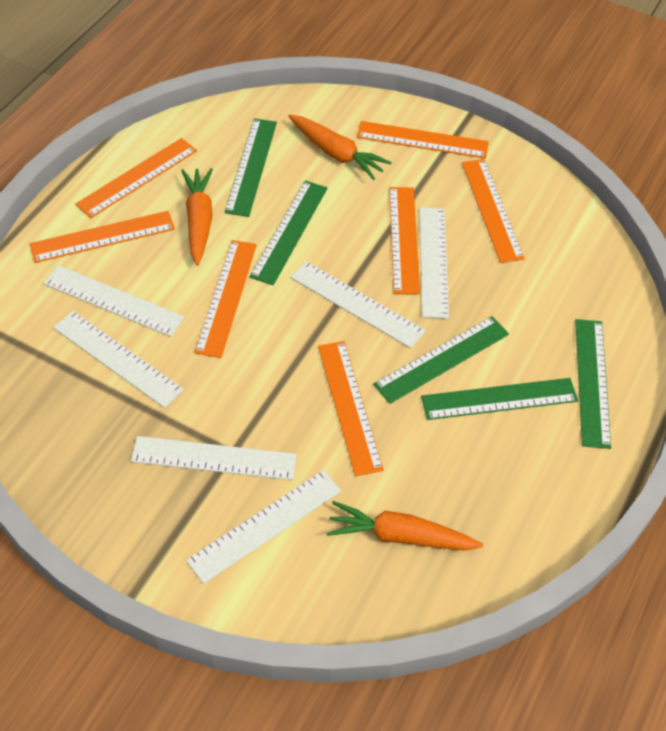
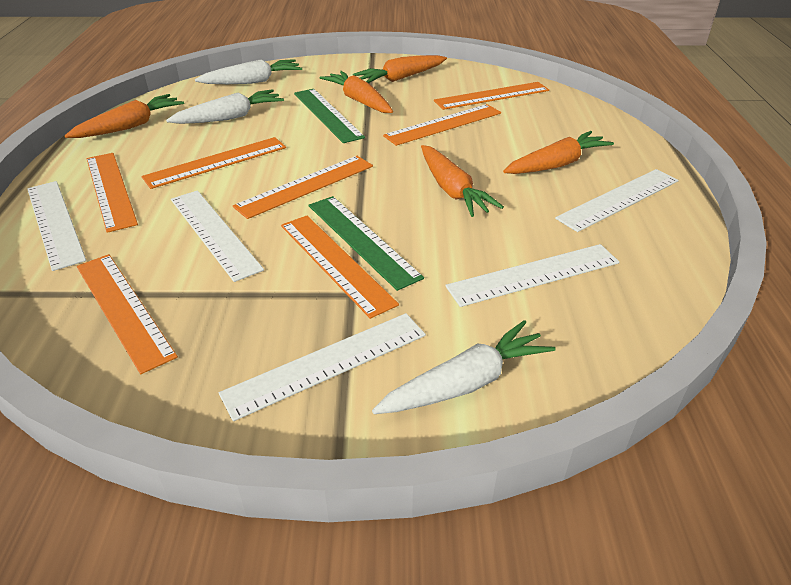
green ruler: 5 -> 2
orange carrot: 3 -> 5
white carrot: 0 -> 3
white ruler: 6 -> 5

